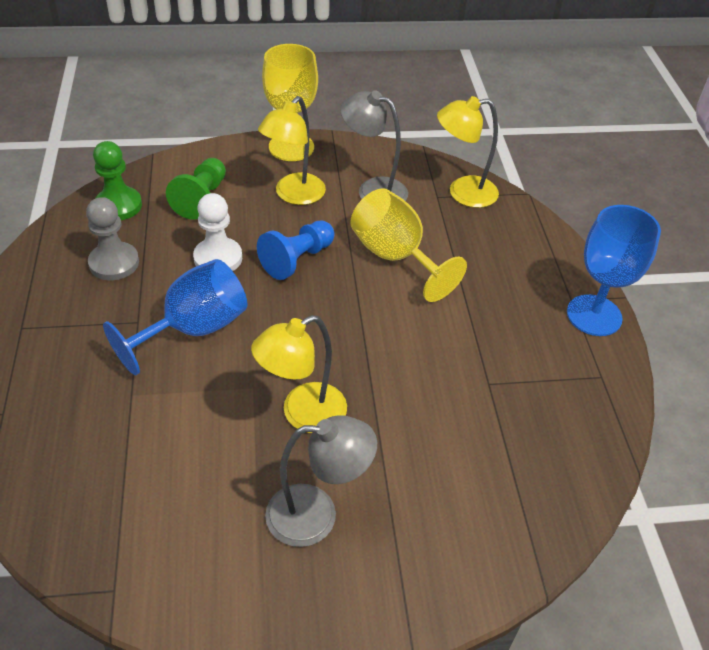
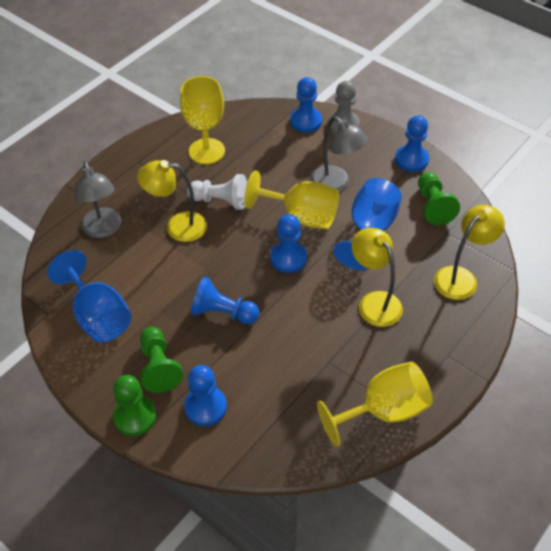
blue pawn: 1 -> 5
green pawn: 2 -> 3
yellow goblet: 2 -> 3

